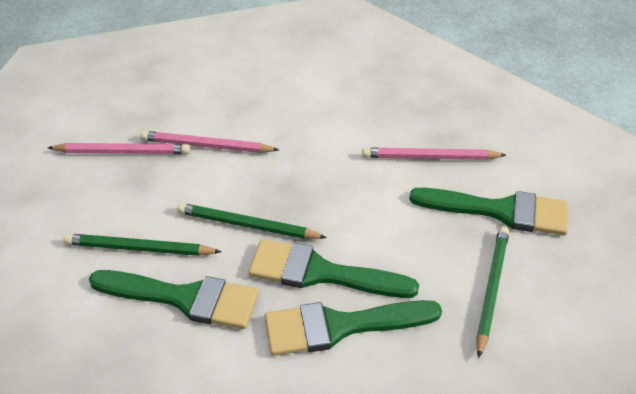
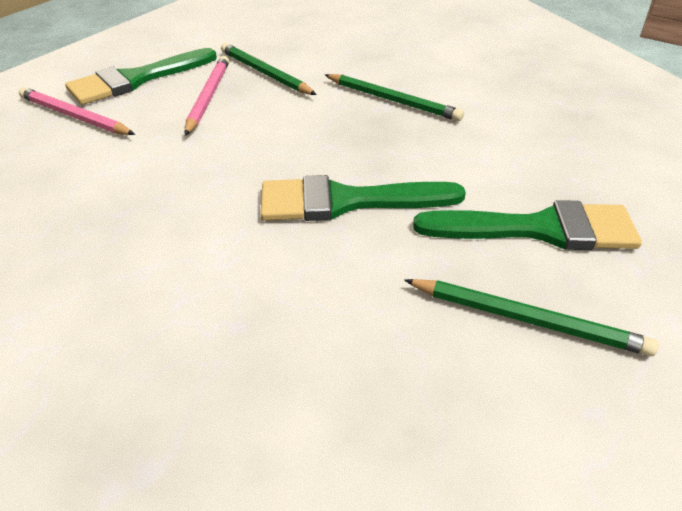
green brush: 4 -> 3
pink pencil: 3 -> 2

